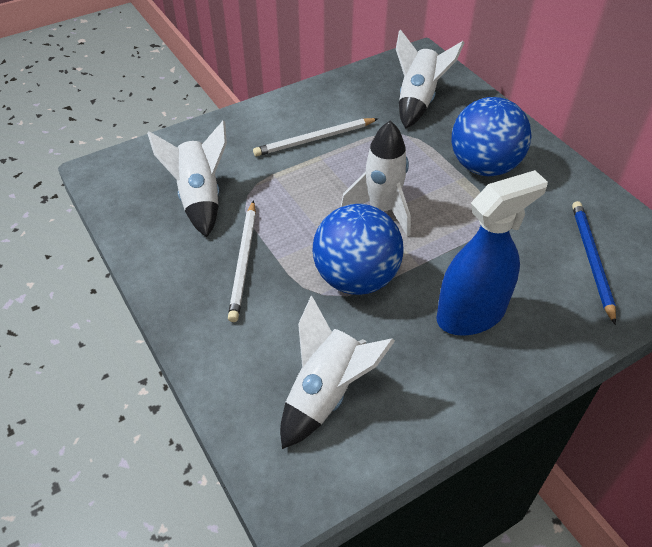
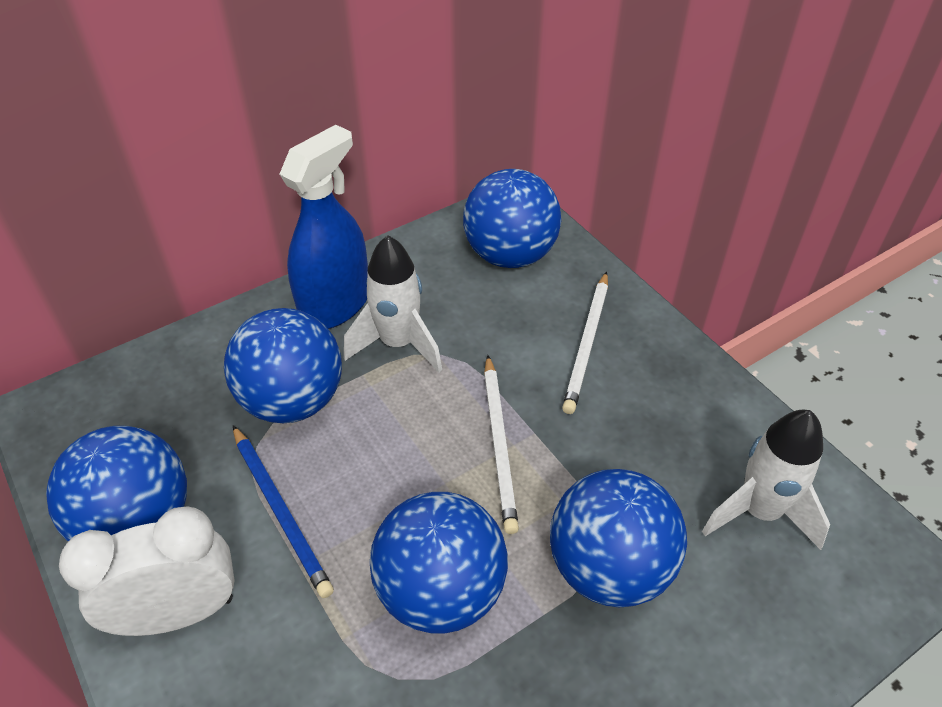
blue ball: 2 -> 5
white clock: 0 -> 1
white rocket: 4 -> 2

